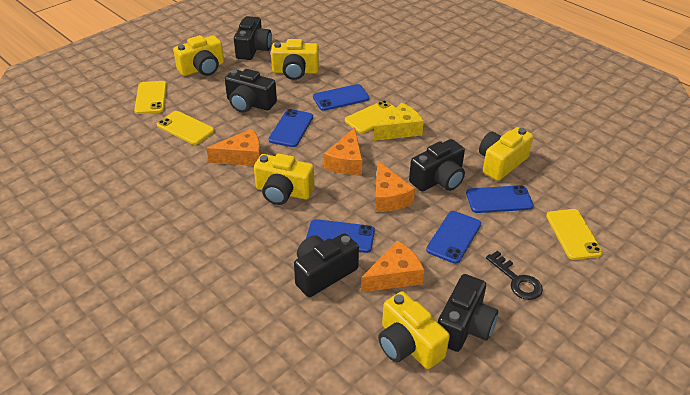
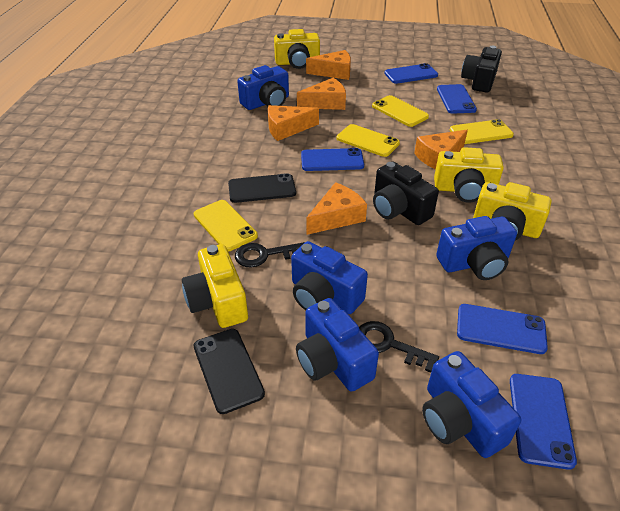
black camera: 5 -> 2
black key: 1 -> 2
black phone: 0 -> 2
blue camera: 0 -> 5
orange cheese: 4 -> 5
yellow camera: 5 -> 4
yellow cheese: 1 -> 0

